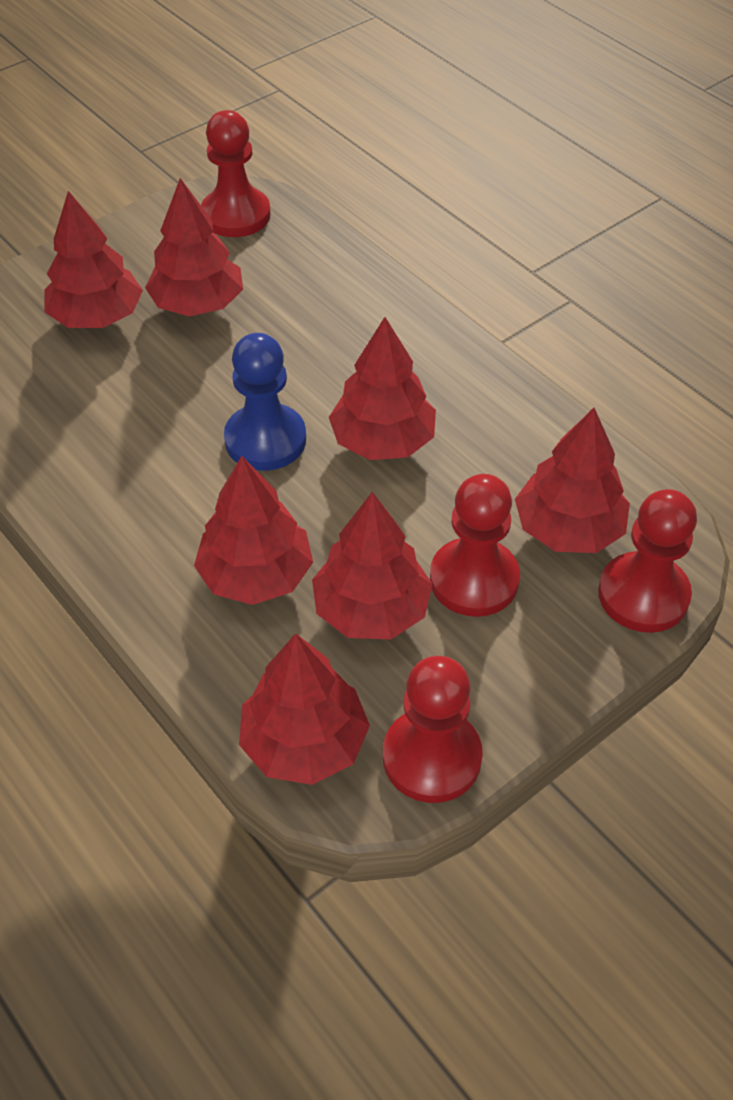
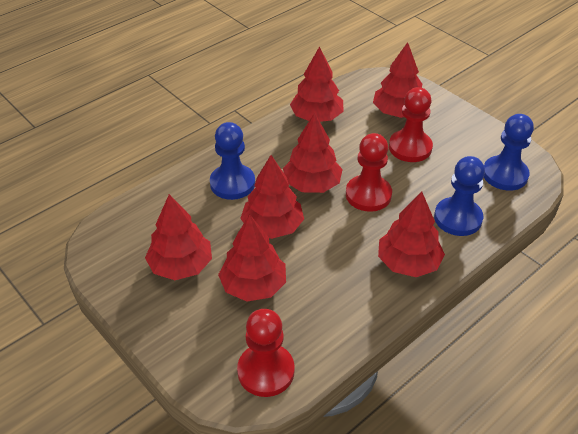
blue pawn: 1 -> 3
red pawn: 4 -> 3

